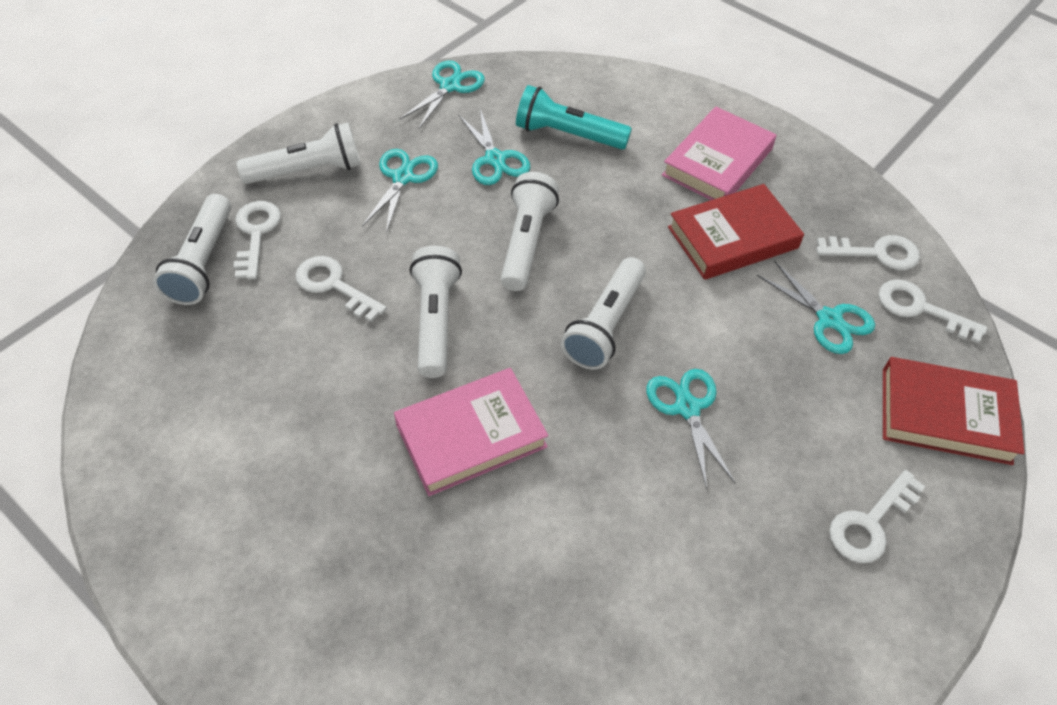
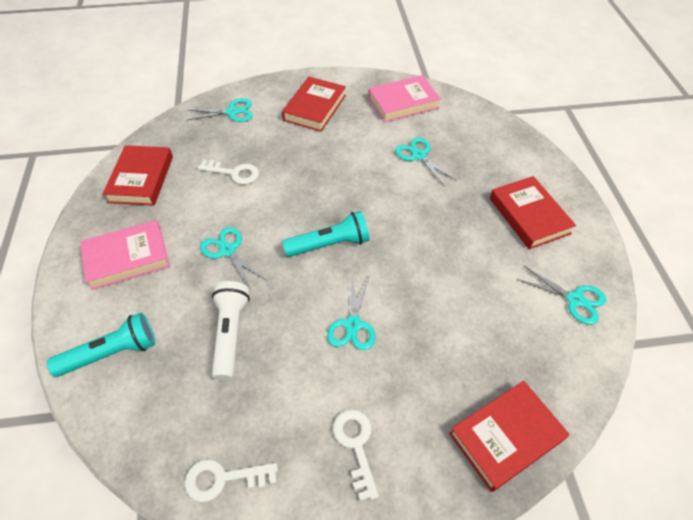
red book: 2 -> 4
turquoise flashlight: 1 -> 2
white flashlight: 5 -> 1
white key: 5 -> 3

